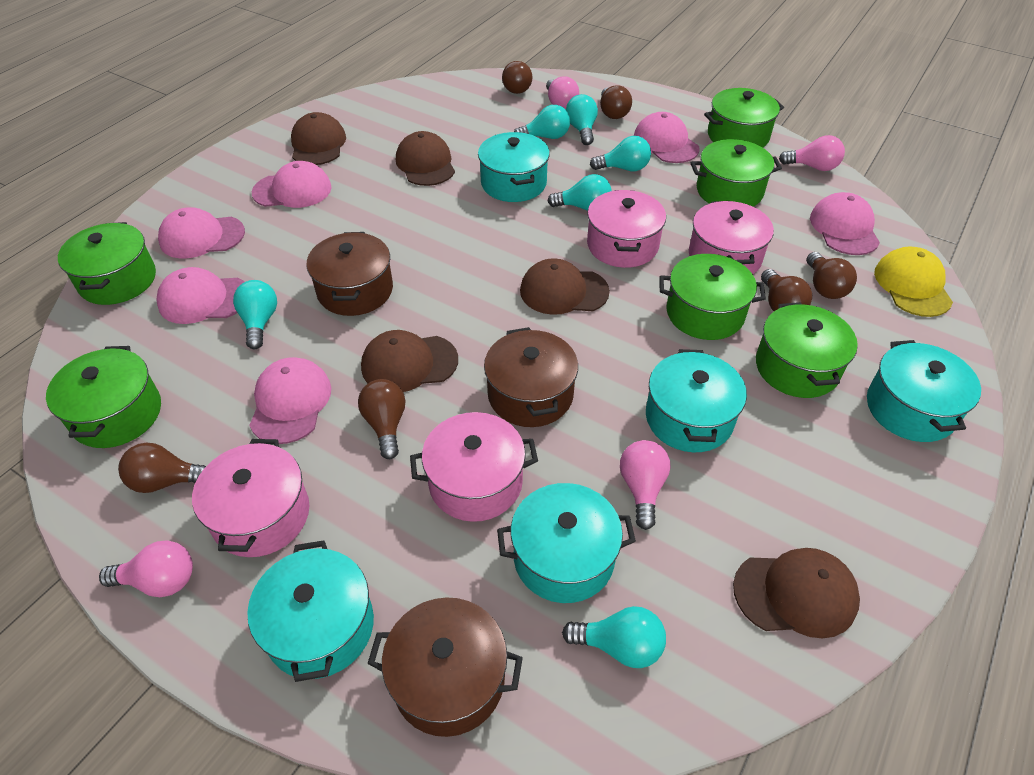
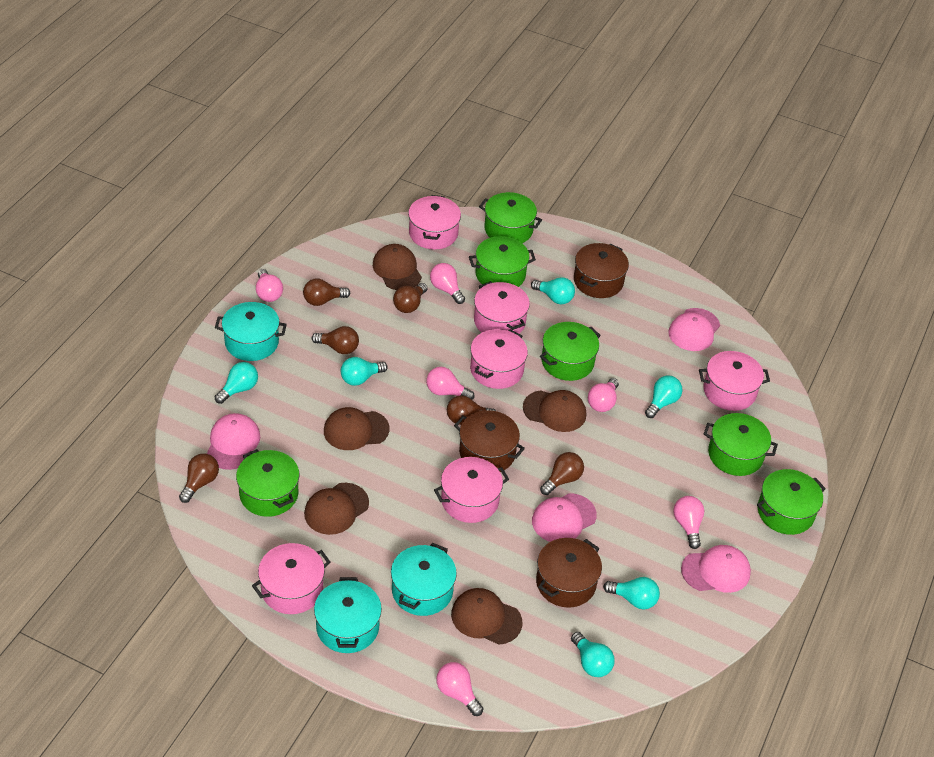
pink cap: 6 -> 4
pink light bulb: 4 -> 6
pink pot: 4 -> 6
turquoise pot: 5 -> 3
yellow cap: 1 -> 0

